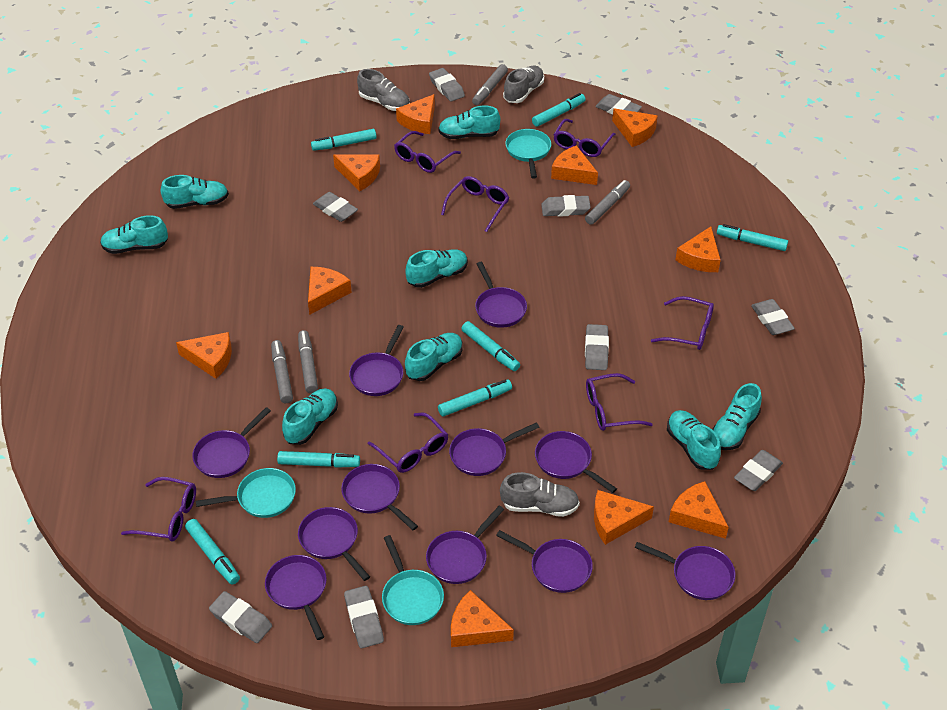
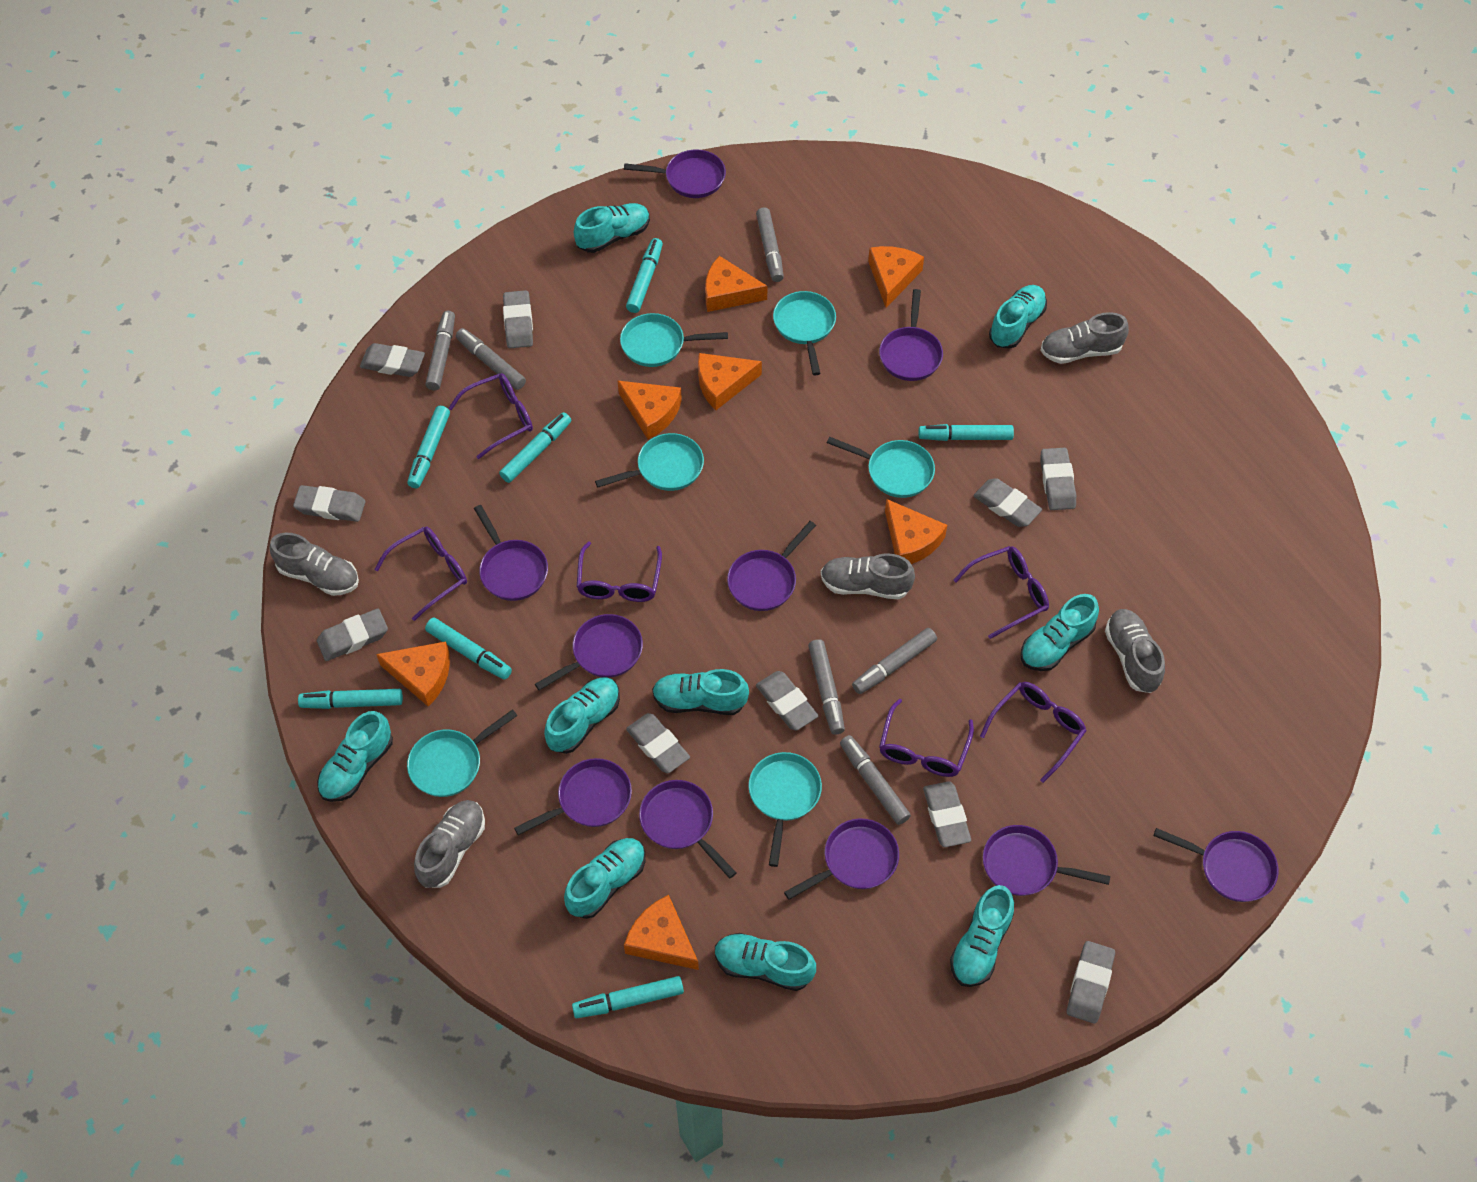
grey eraser: 9 -> 10
grey marker: 4 -> 6
grey shoe: 3 -> 5
orange cheese: 10 -> 7
purple glasses: 7 -> 6
purple pan: 11 -> 10
turquoise pan: 3 -> 6
turquoise shoe: 8 -> 9

